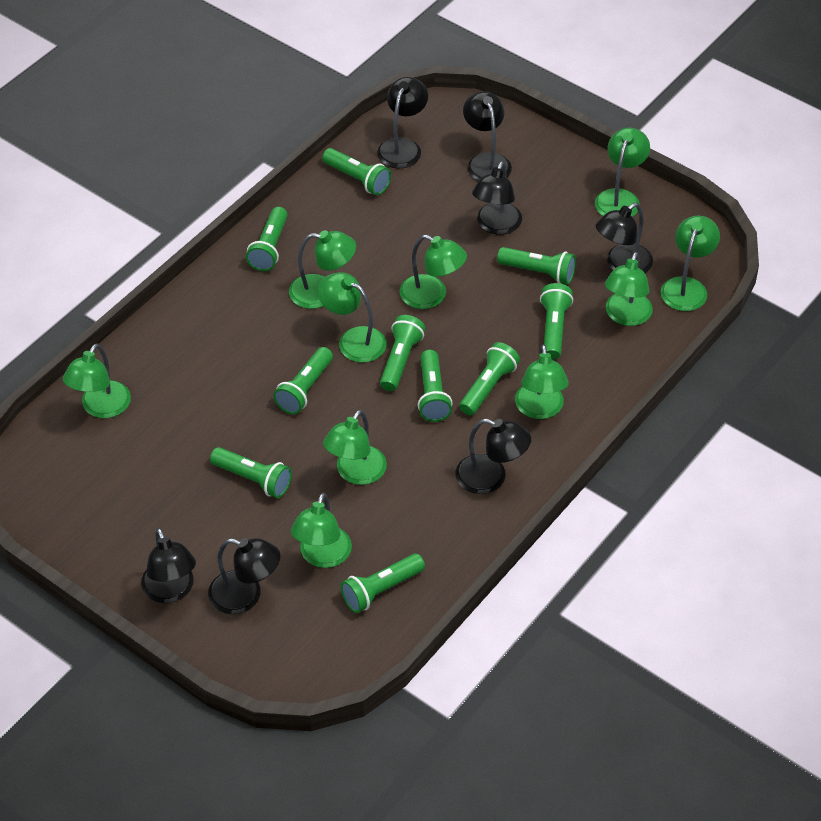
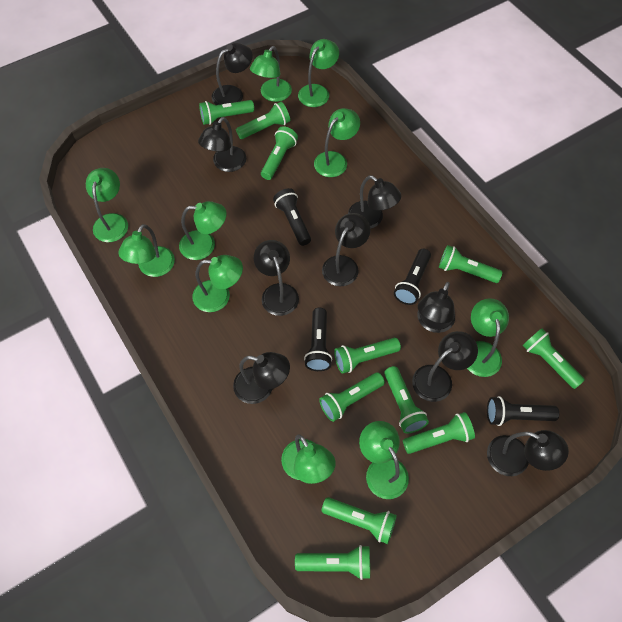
black flashlight: 0 -> 4
black lamp: 7 -> 9
green flashlight: 10 -> 11

